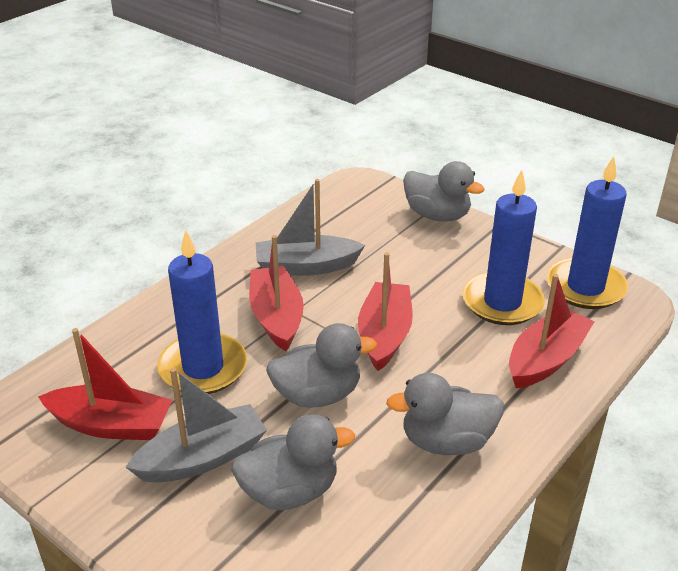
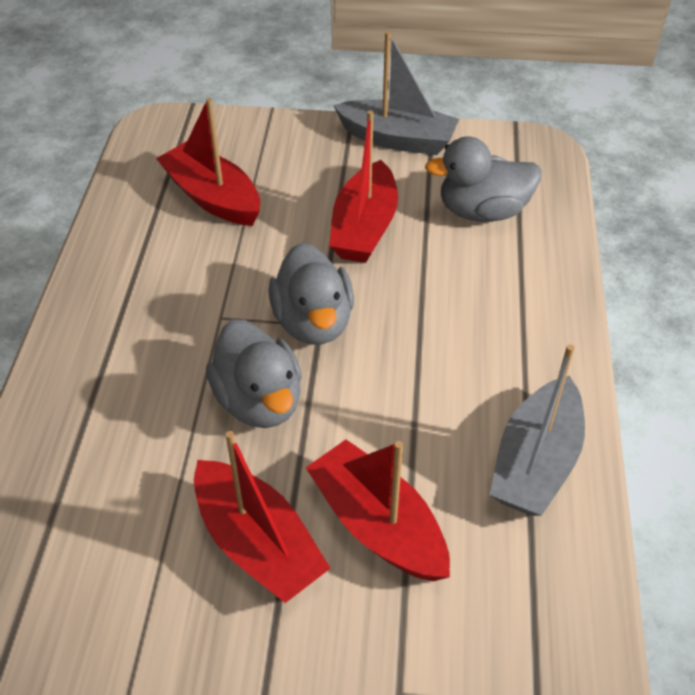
blue candle: 3 -> 0
grey duck: 4 -> 3

